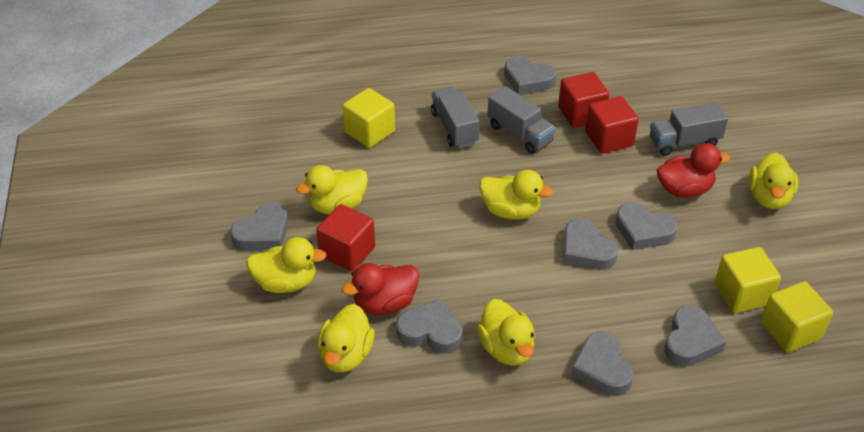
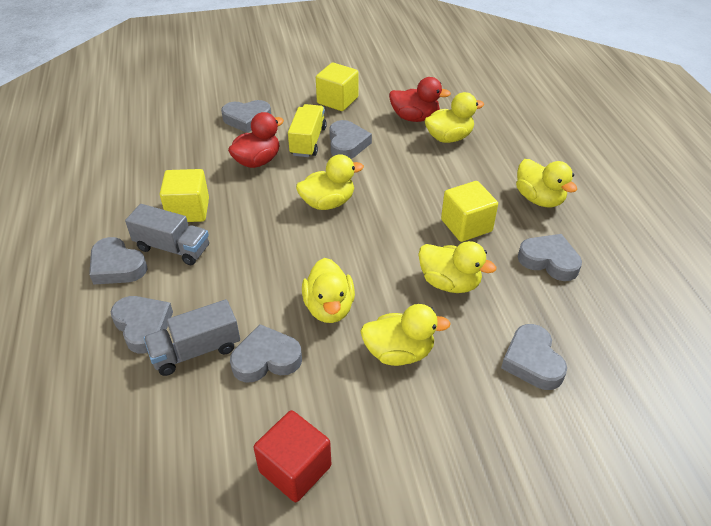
grey truck: 3 -> 2
red cube: 3 -> 1
yellow truck: 0 -> 1

